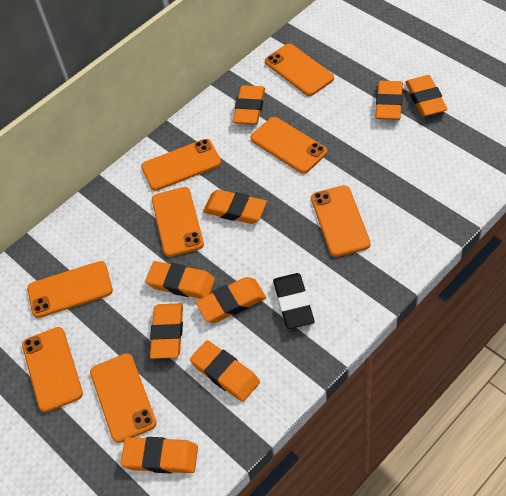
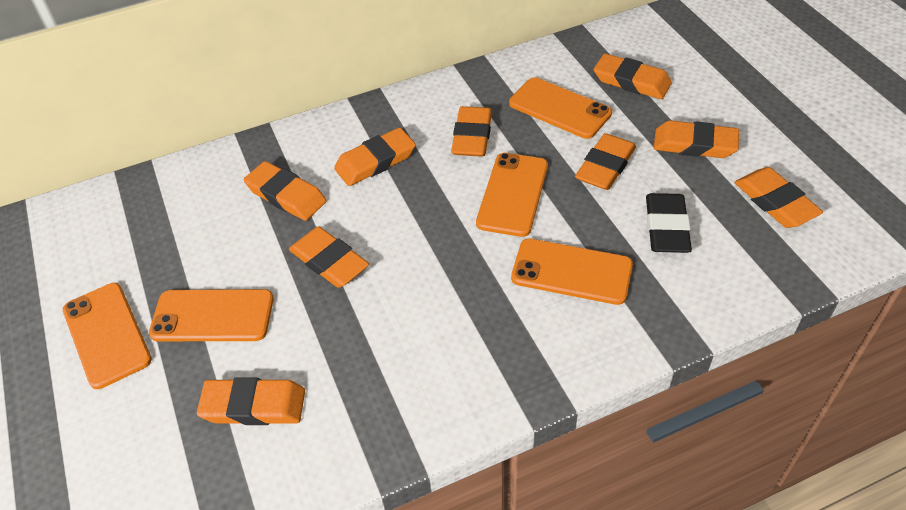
orange phone: 8 -> 5

